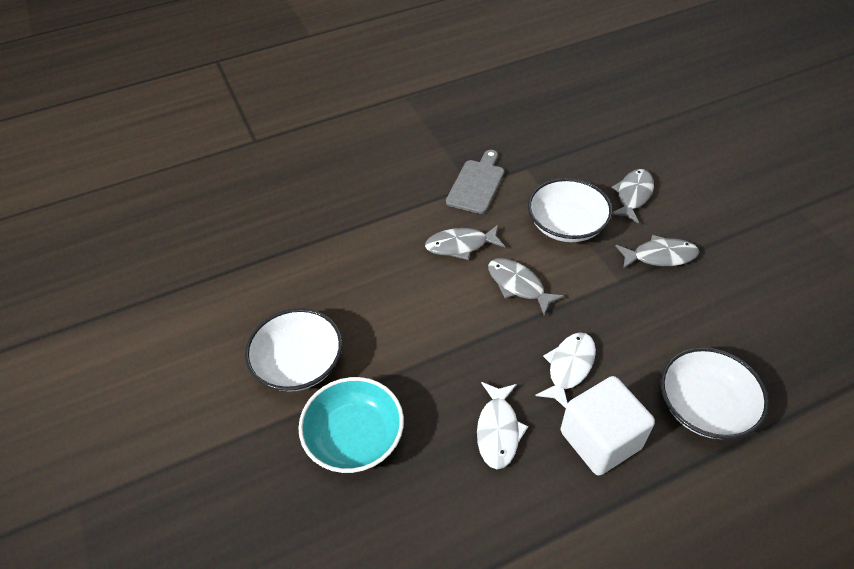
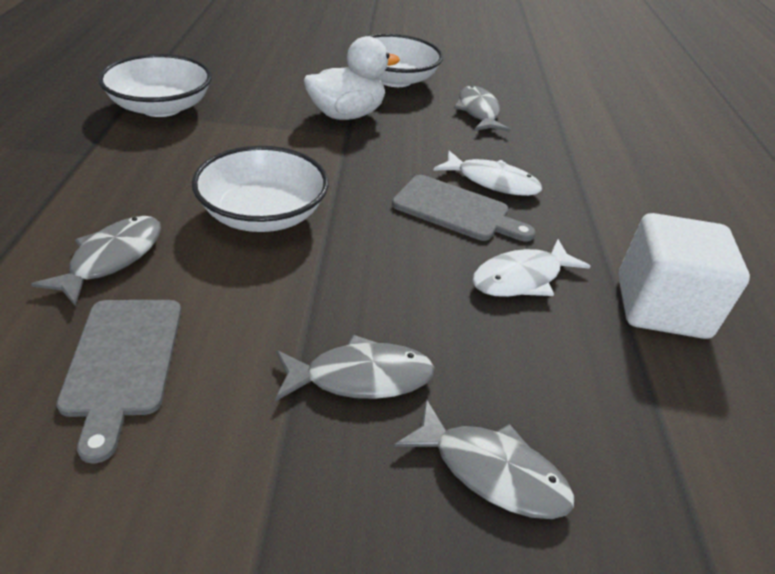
grey cutting board: 1 -> 2
turquoise bowl: 1 -> 0
white duck: 0 -> 1

